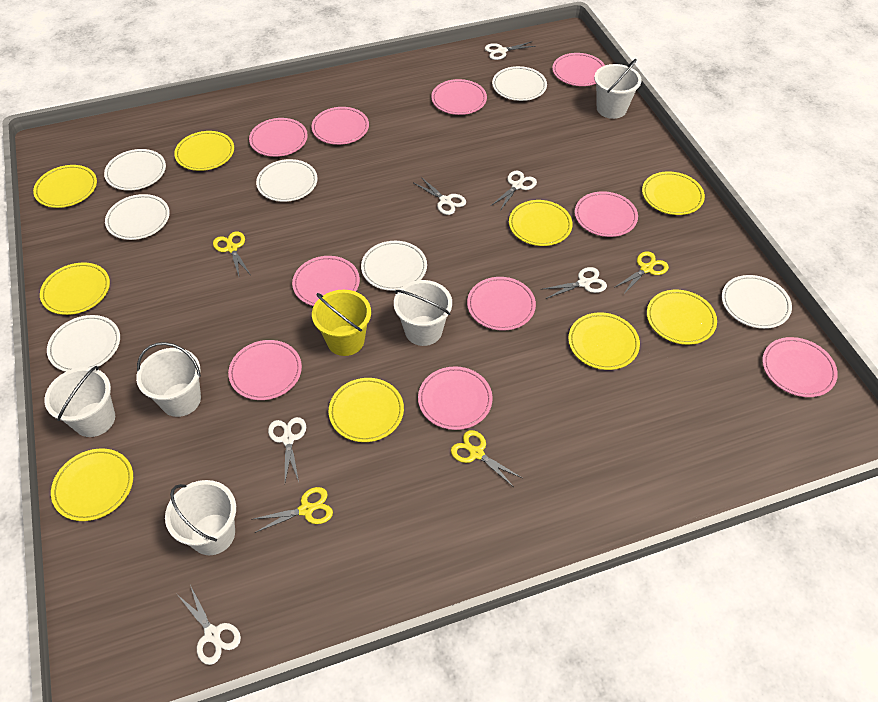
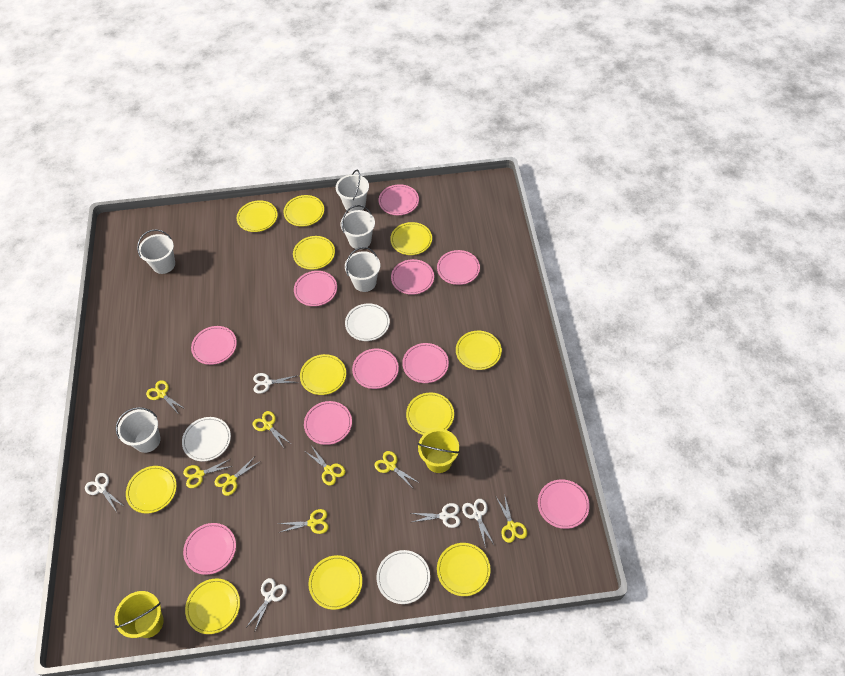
white plate: 7 -> 3
white scissors: 6 -> 5
yellow bucket: 1 -> 2
yellow plate: 9 -> 11
yellow scissors: 4 -> 8

